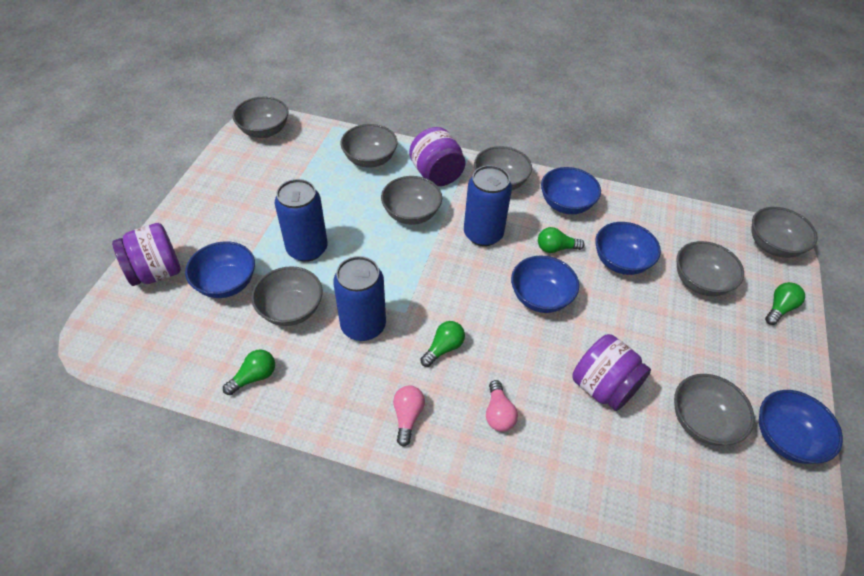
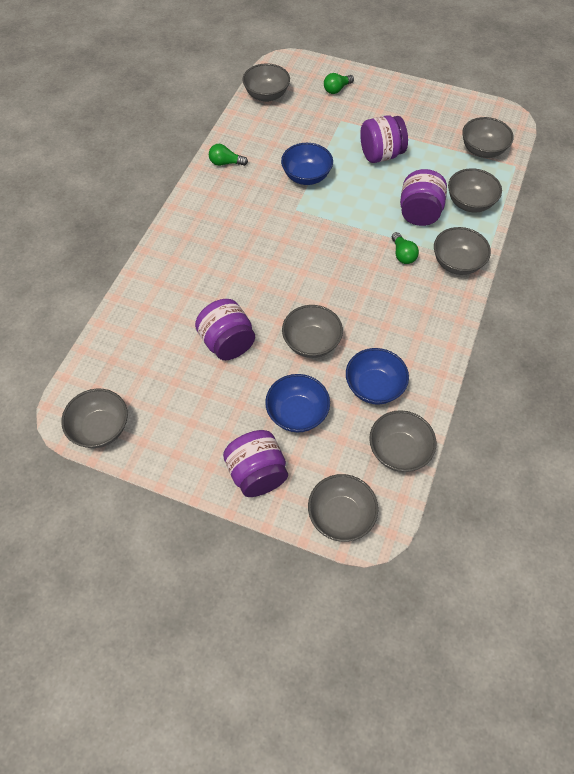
blue bowl: 5 -> 3
blue can: 3 -> 0
green light bulb: 4 -> 3
pink light bulb: 2 -> 0
purple jar: 3 -> 4

